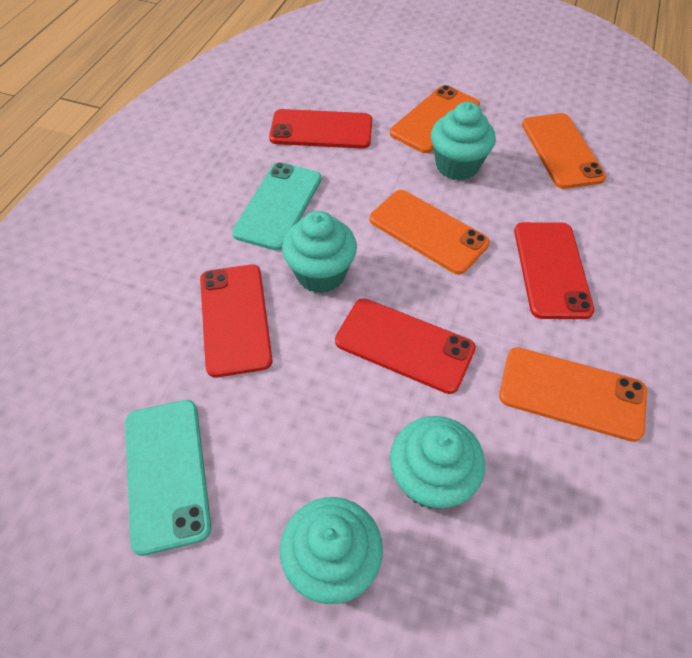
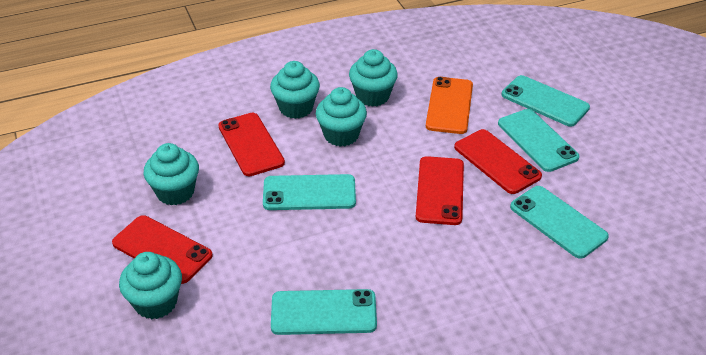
orange phone: 4 -> 1
turquoise cupcake: 4 -> 5
turquoise phone: 2 -> 5

